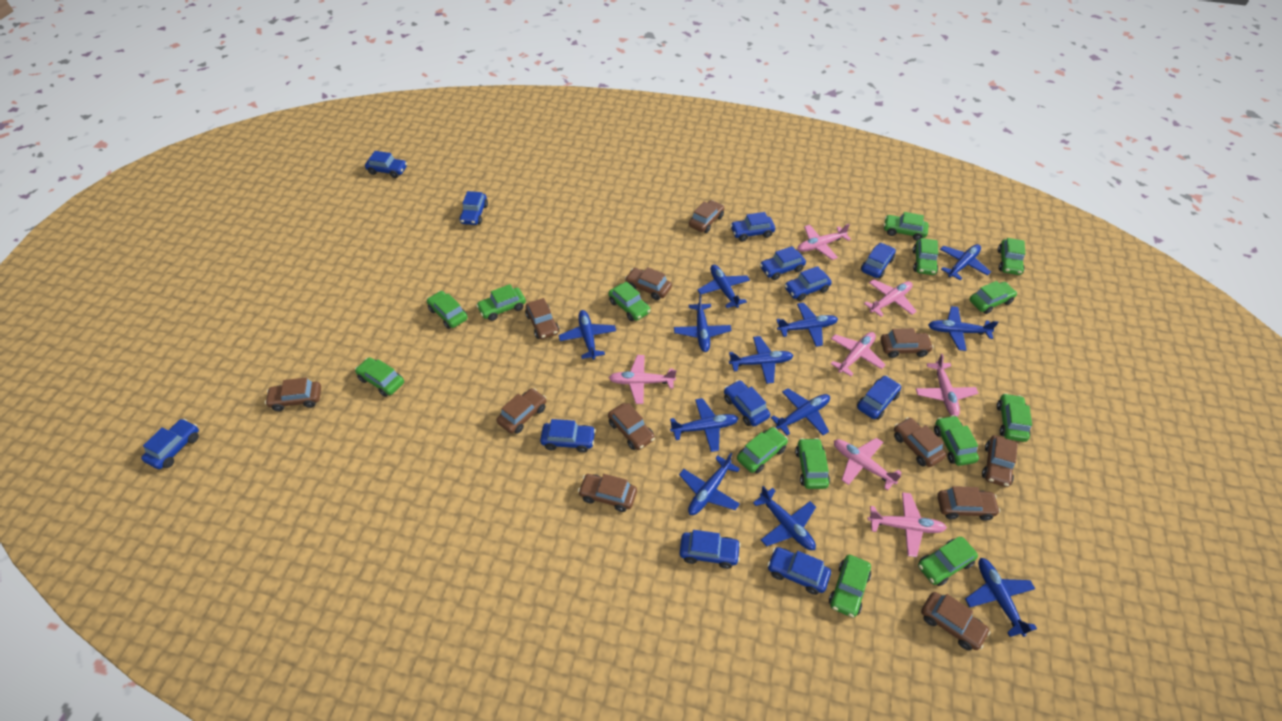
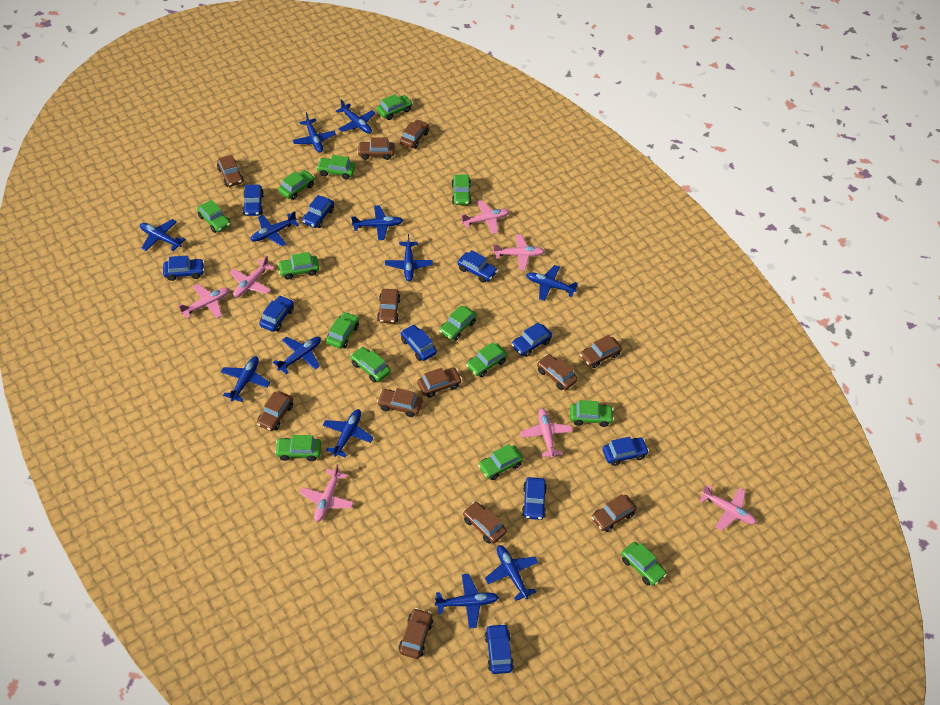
blue car: 12 -> 10

